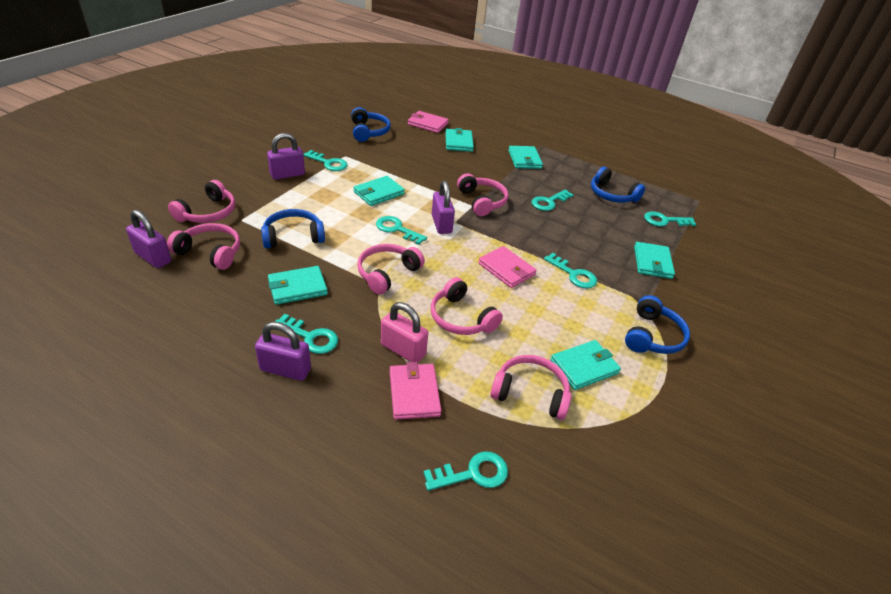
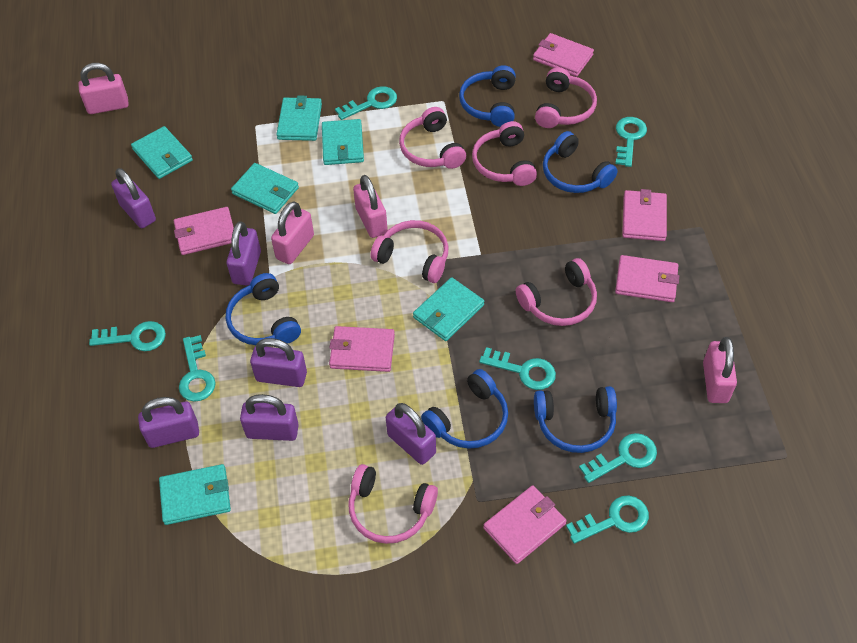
blue headphones: 4 -> 5
pink padlock: 1 -> 4
pink wallet: 3 -> 6
purple padlock: 4 -> 6

